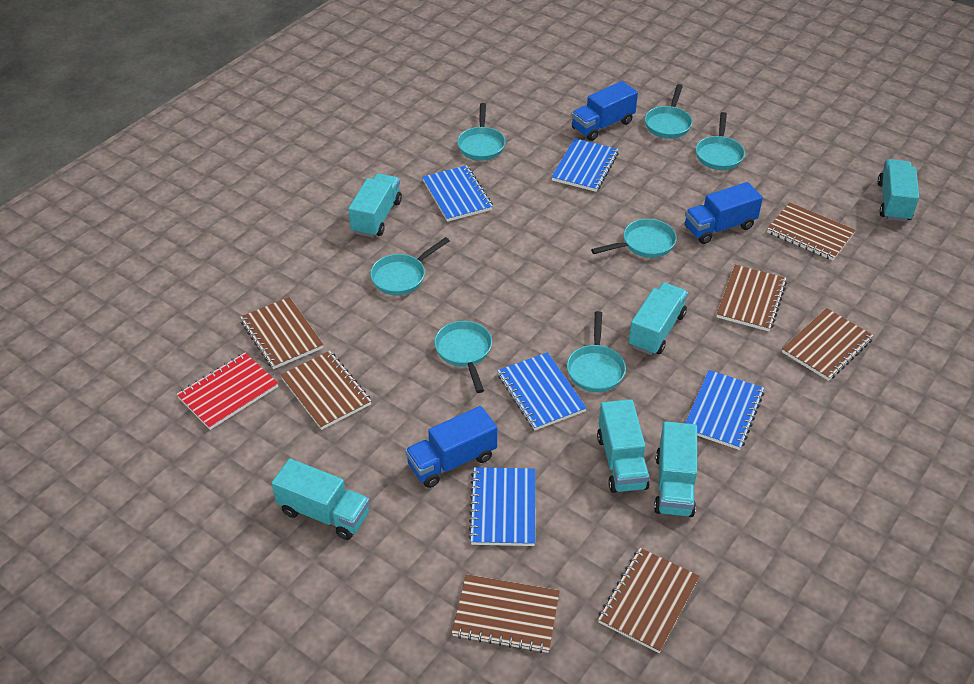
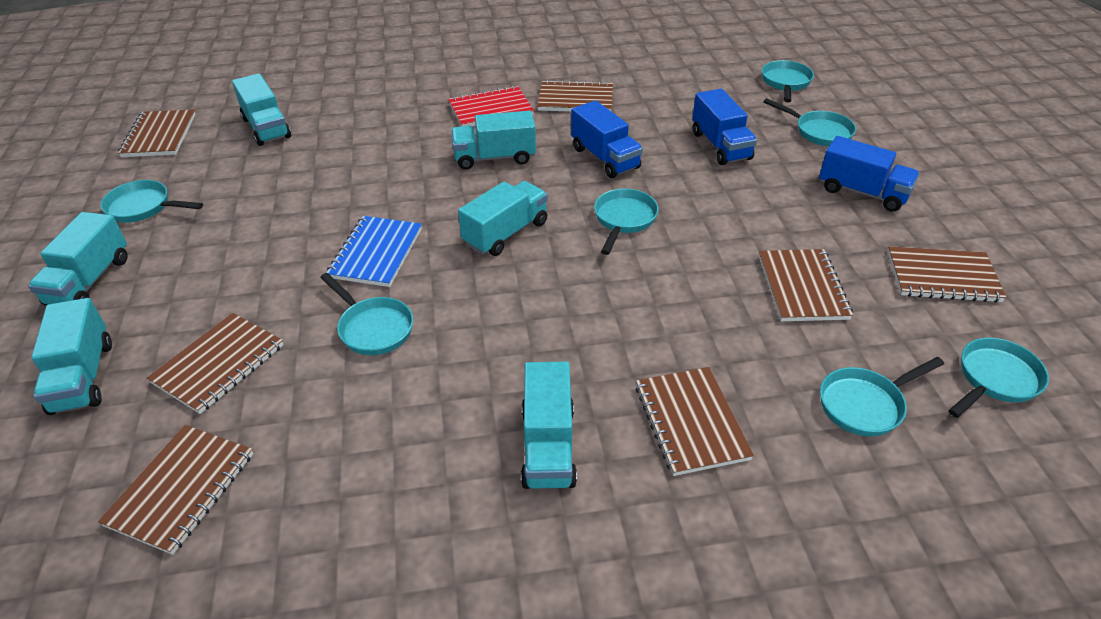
blue notebook: 5 -> 1

